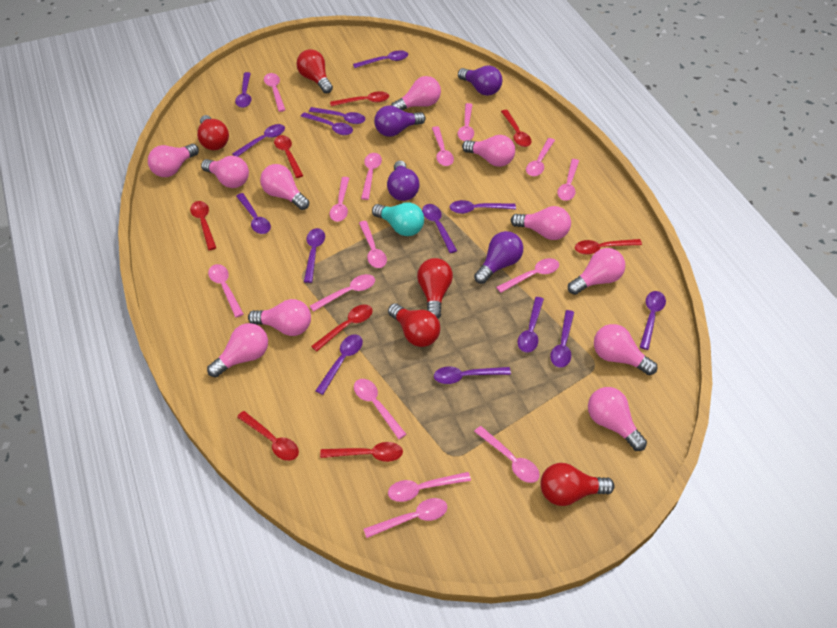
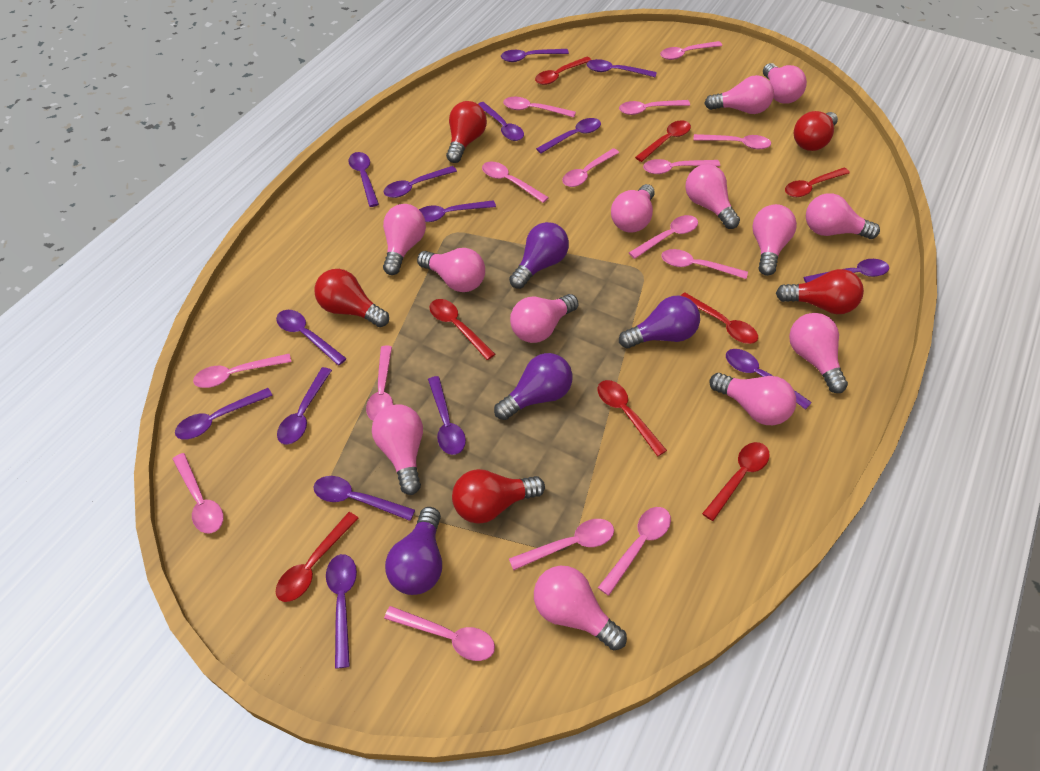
pink light bulb: 11 -> 13
purple spoon: 14 -> 15
turquoise light bulb: 1 -> 0

